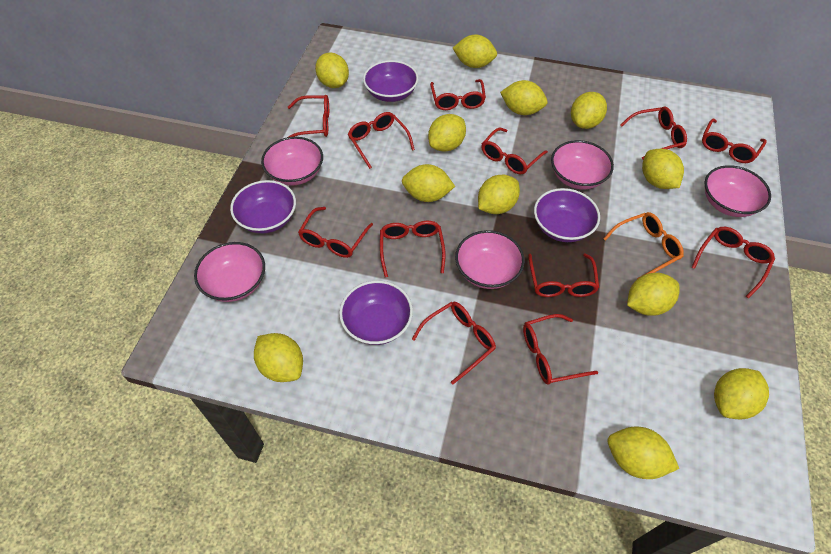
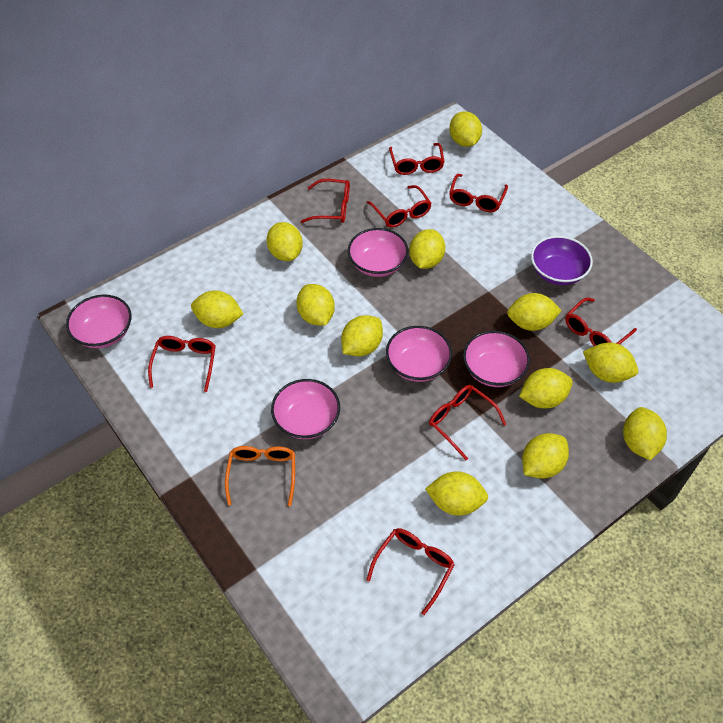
purple bowl: 4 -> 1
red glasses: 12 -> 8

